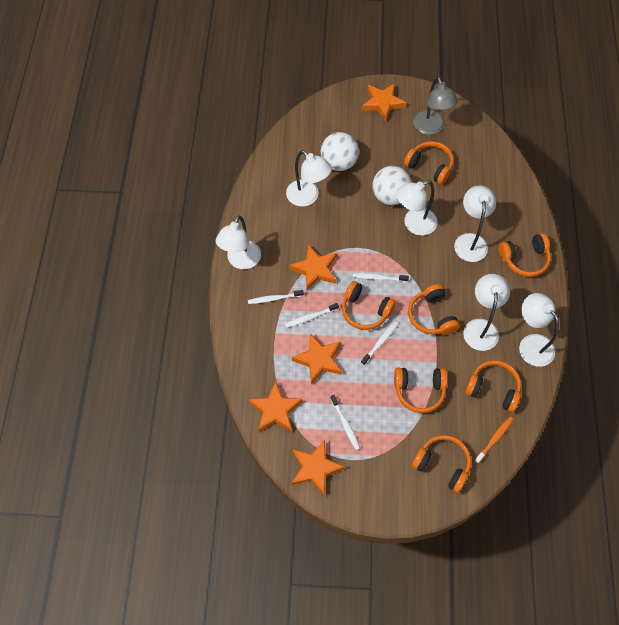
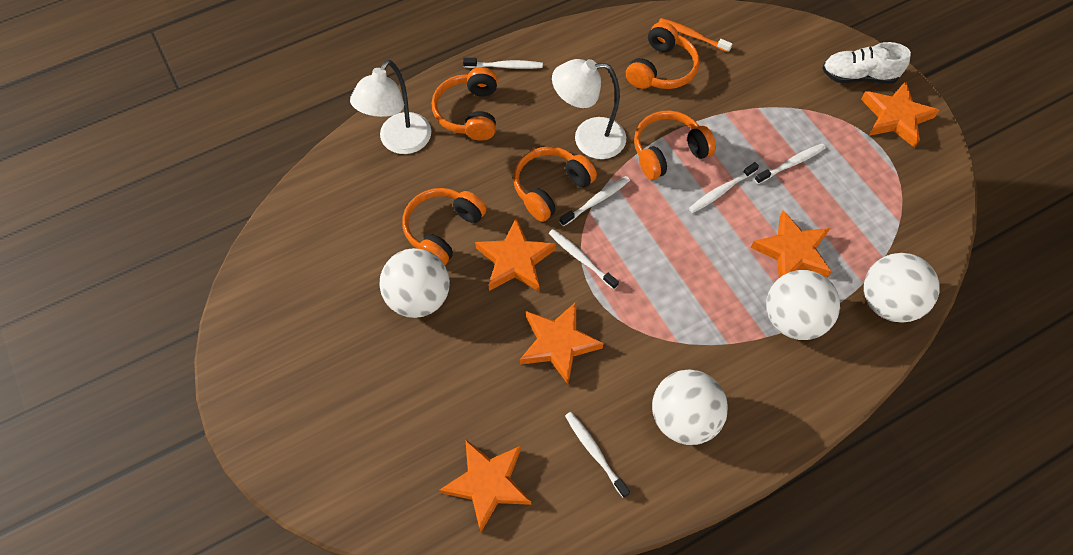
grey lamp: 1 -> 0
orange headphones: 7 -> 5
white ball: 2 -> 4
white lamp: 6 -> 2
white shoe: 0 -> 1
white toothbrush: 5 -> 6

